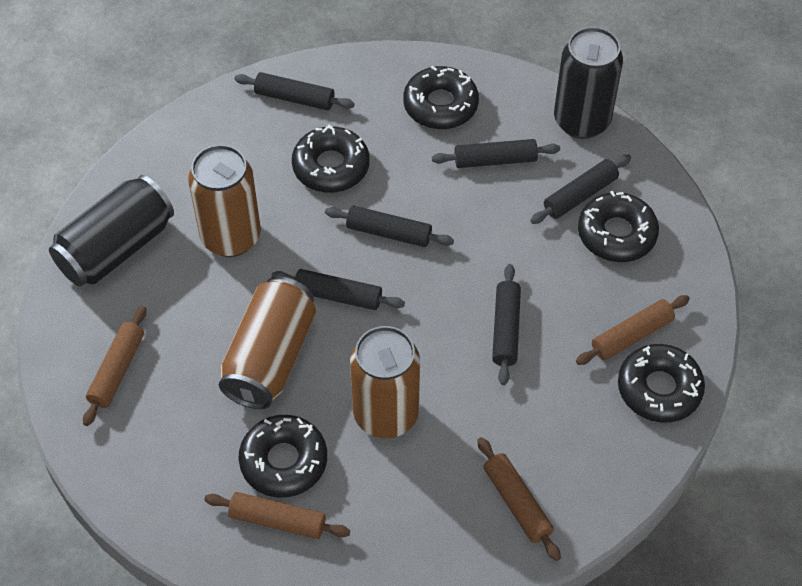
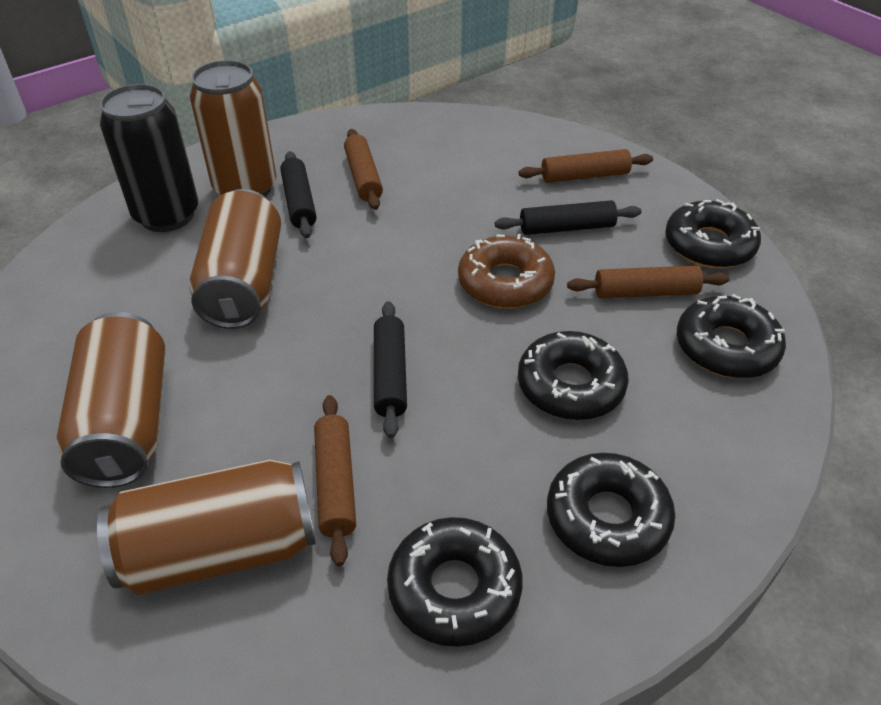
black can: 2 -> 1
black rolling pin: 6 -> 3
brown can: 3 -> 4
brown donut: 0 -> 1

